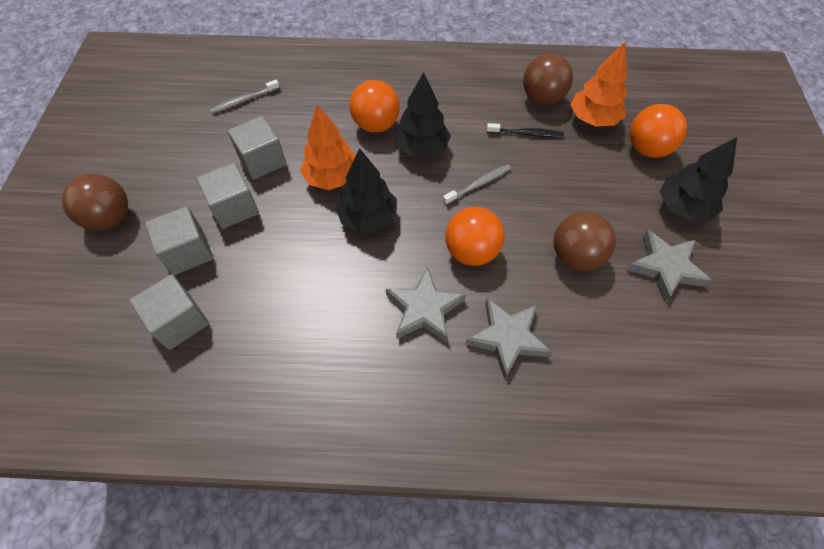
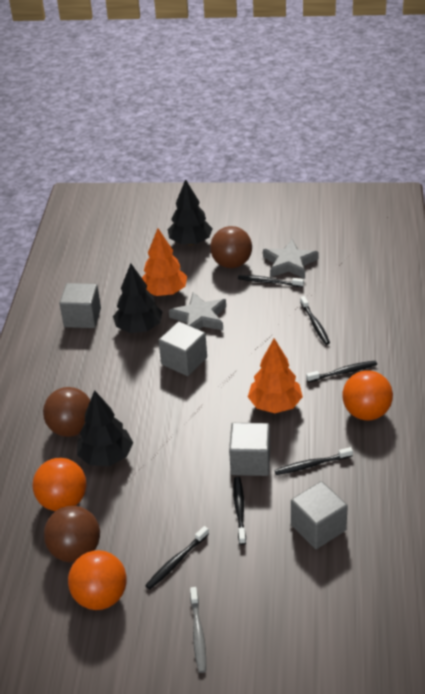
black toothbrush: 1 -> 6
grey star: 3 -> 2
grey toothbrush: 2 -> 1

